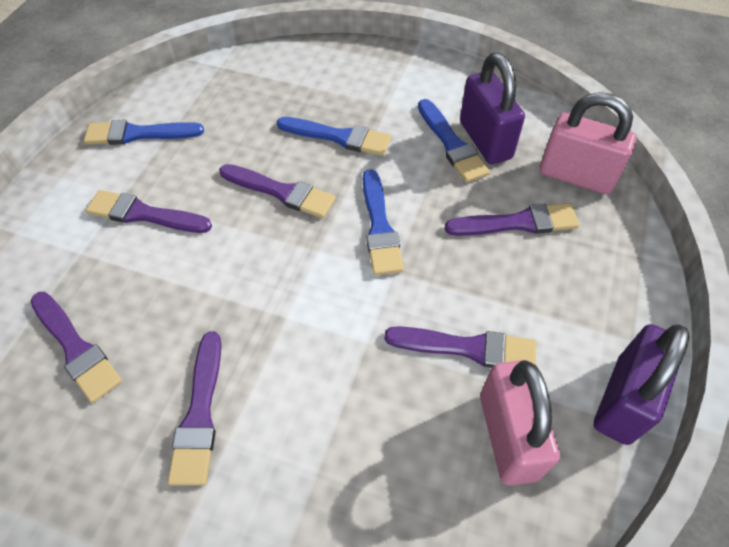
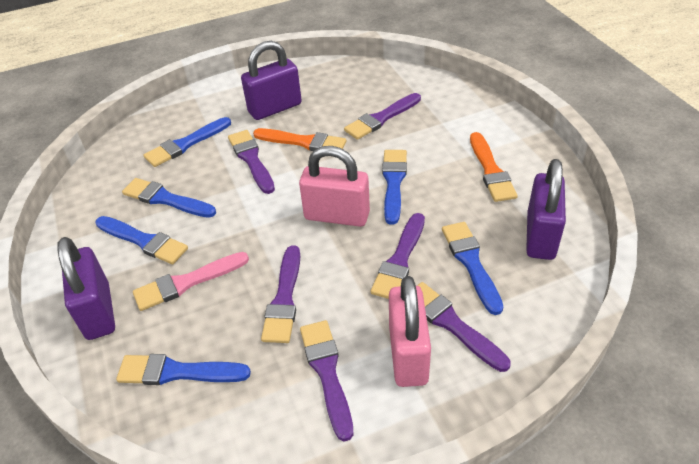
blue brush: 4 -> 6
orange brush: 0 -> 2
pink brush: 0 -> 1
purple padlock: 2 -> 3

